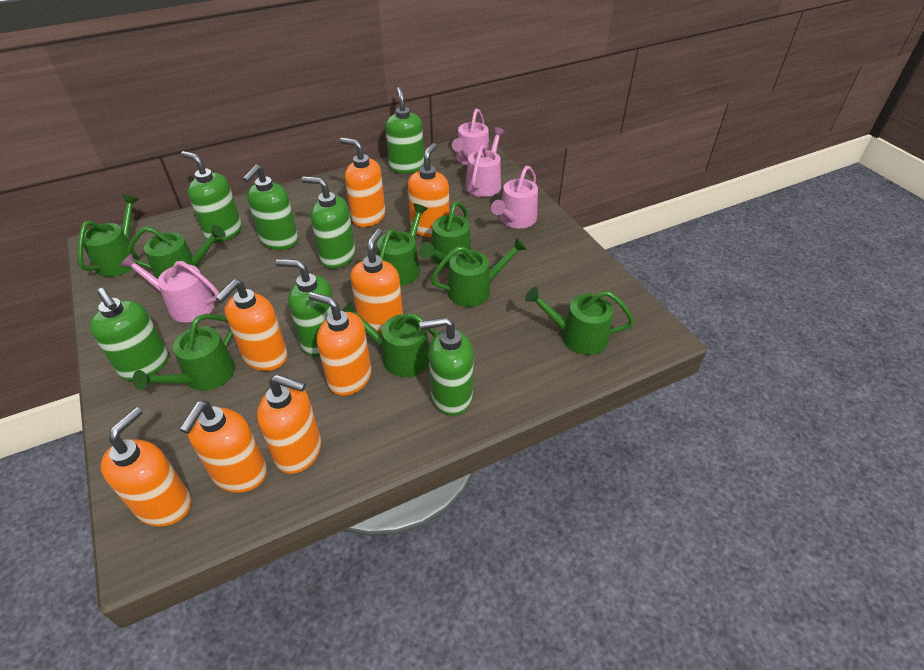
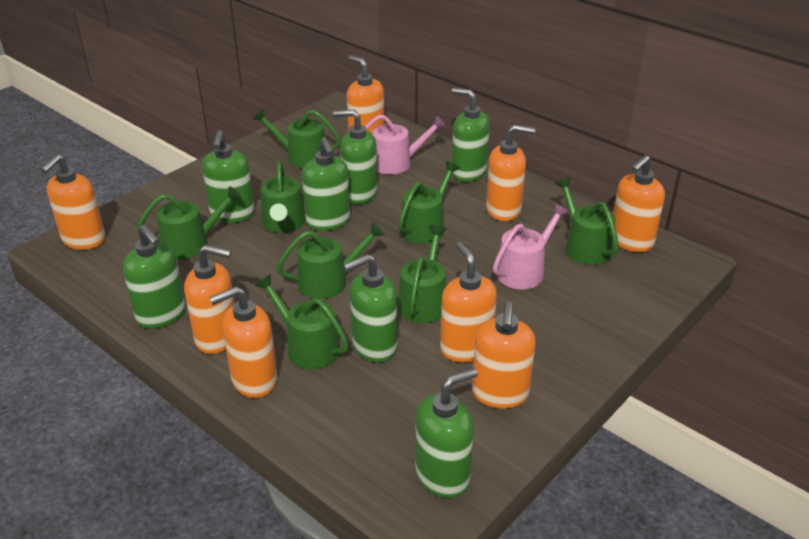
pink watering can: 4 -> 2

